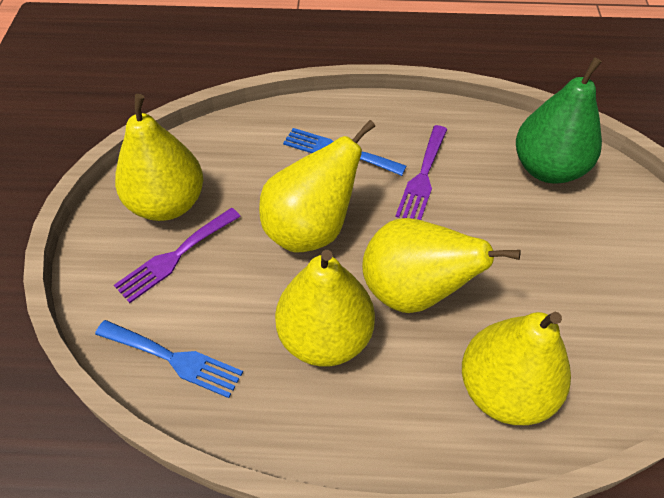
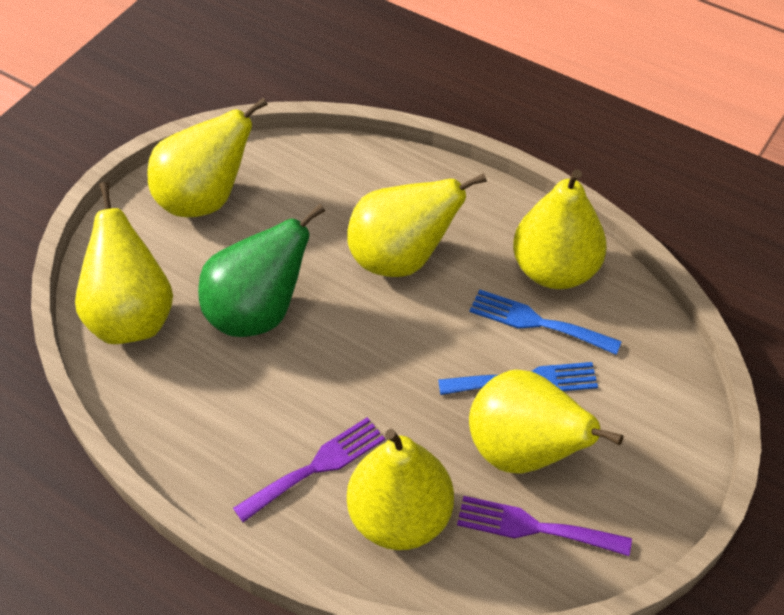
yellow pear: 5 -> 6

